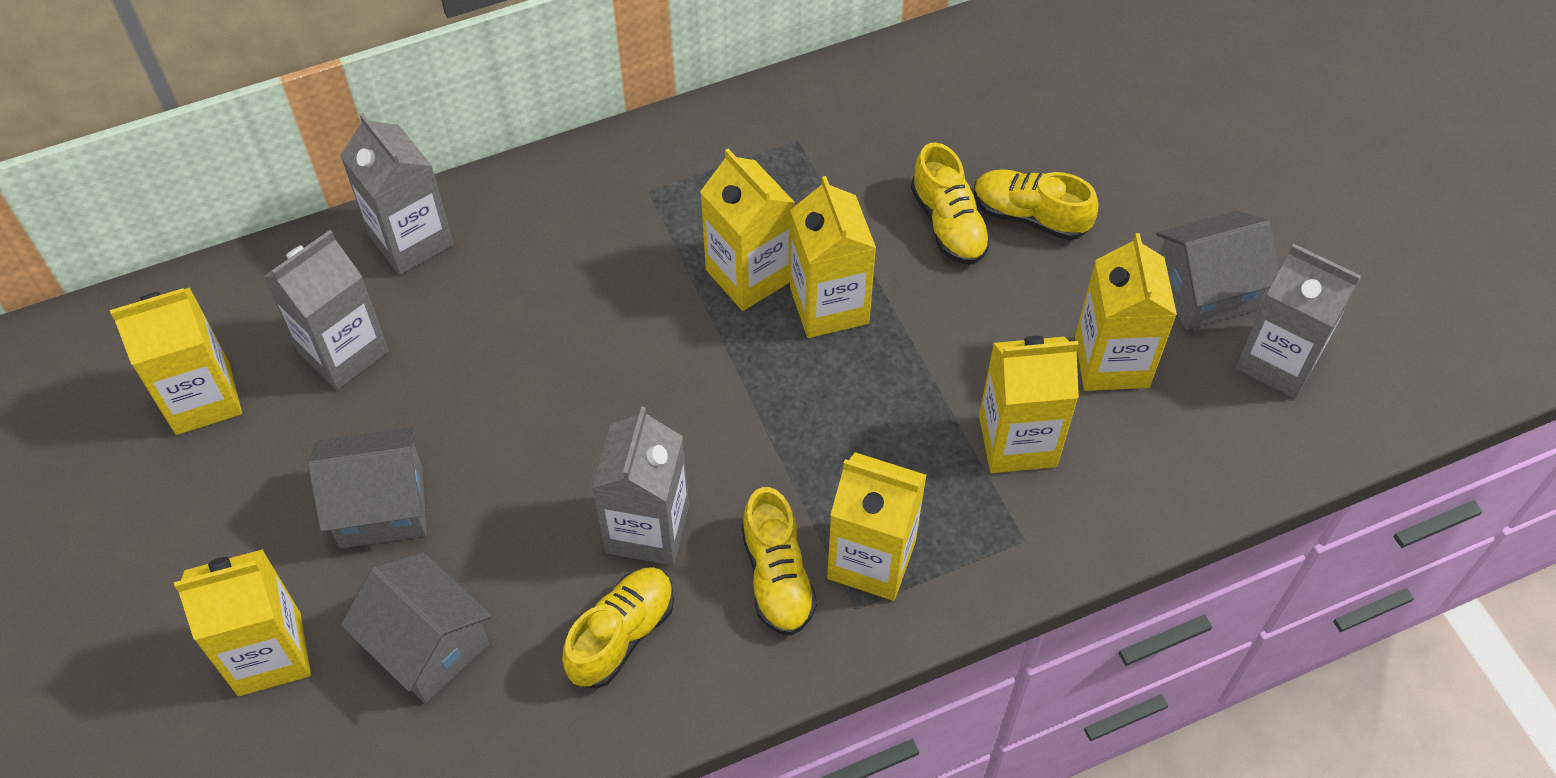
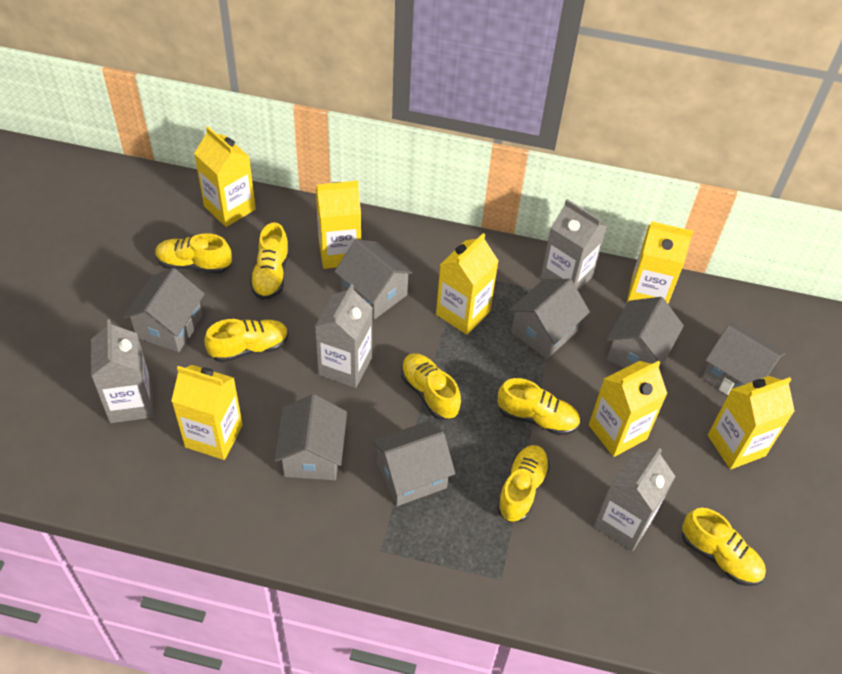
grey house: 3 -> 7
yellow shoe: 4 -> 7

